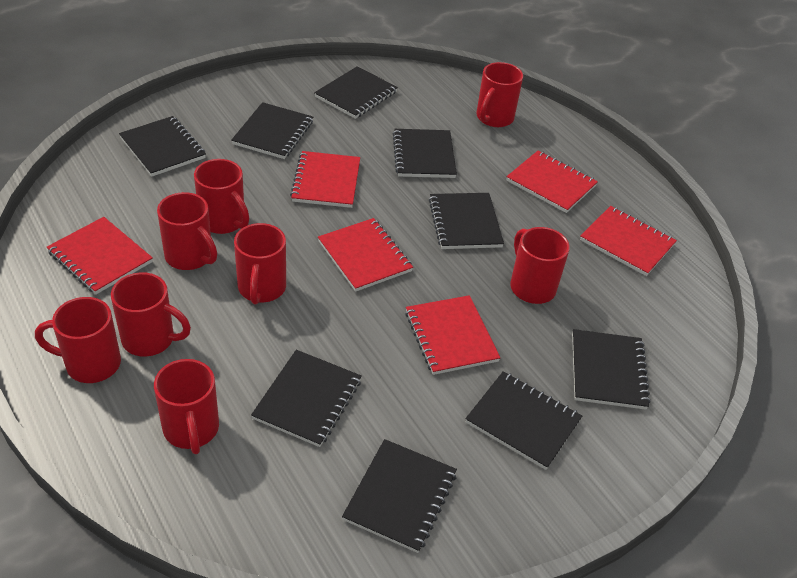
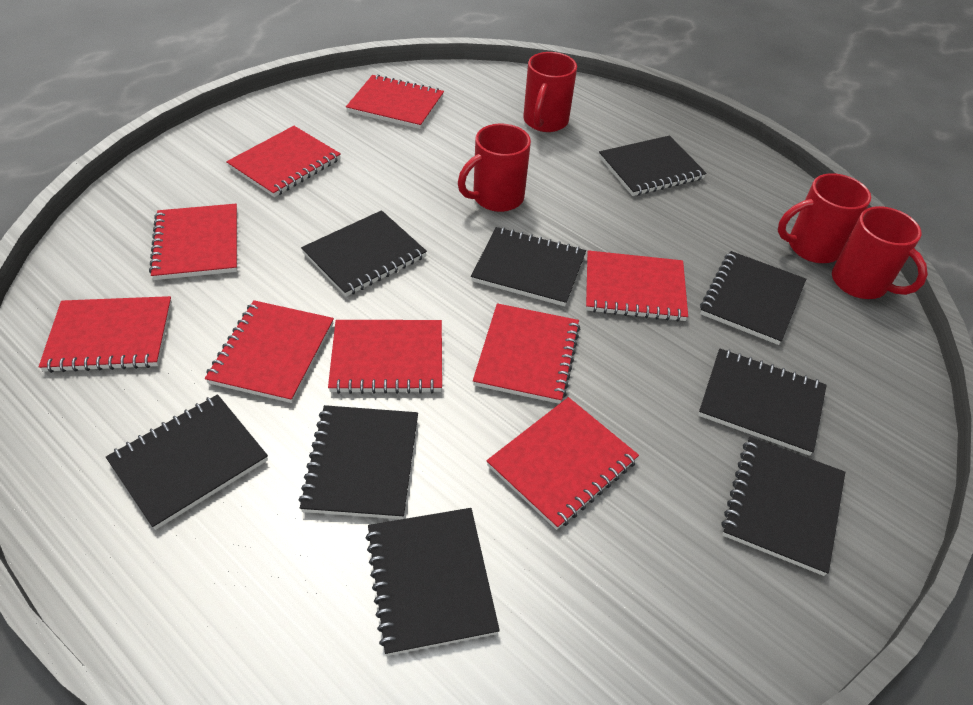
red mug: 8 -> 4
red notebook: 6 -> 9

